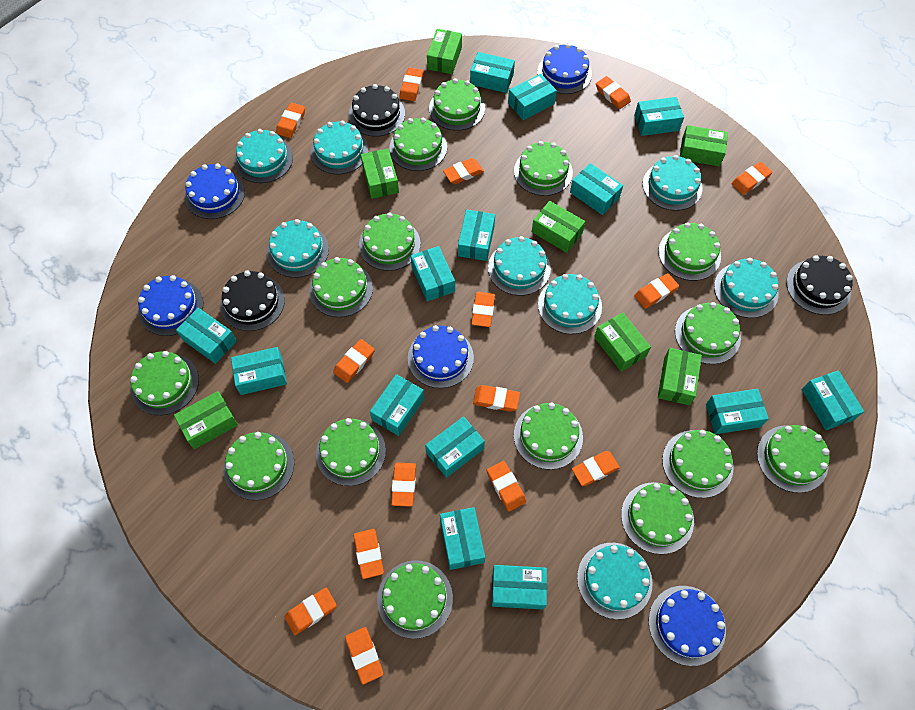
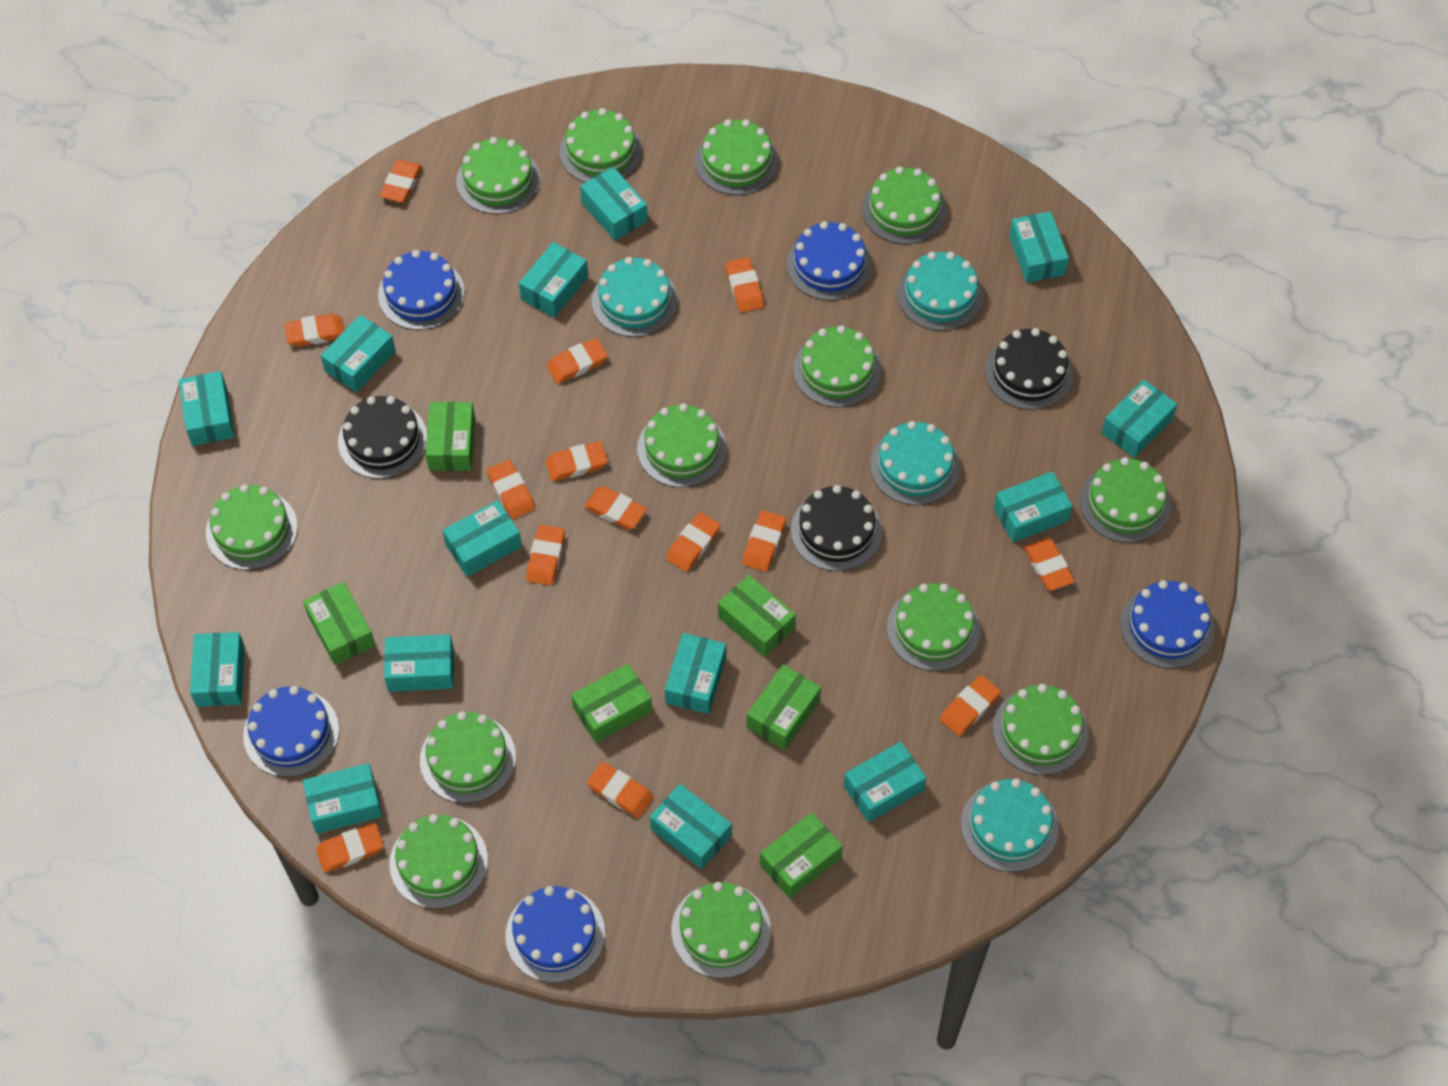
green box: 7 -> 6
green cake: 15 -> 13
orange eraser: 15 -> 14
turquoise cake: 8 -> 4

